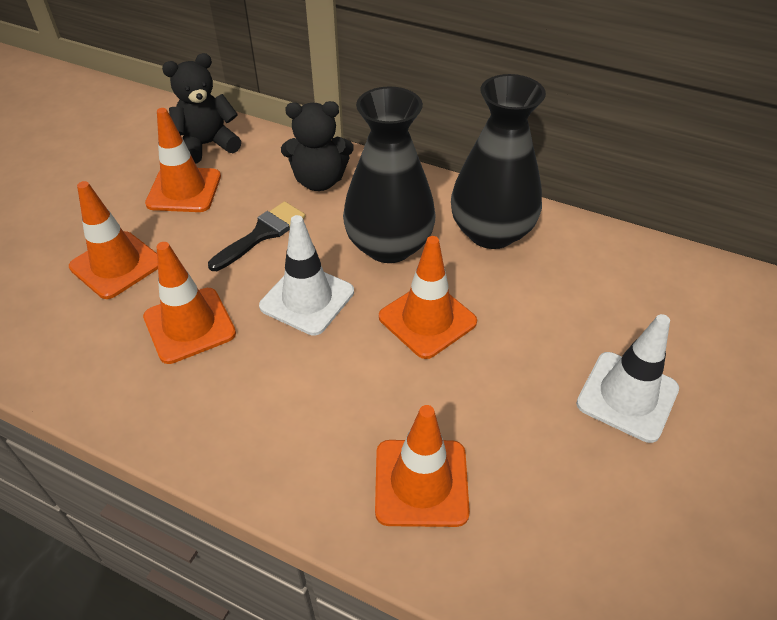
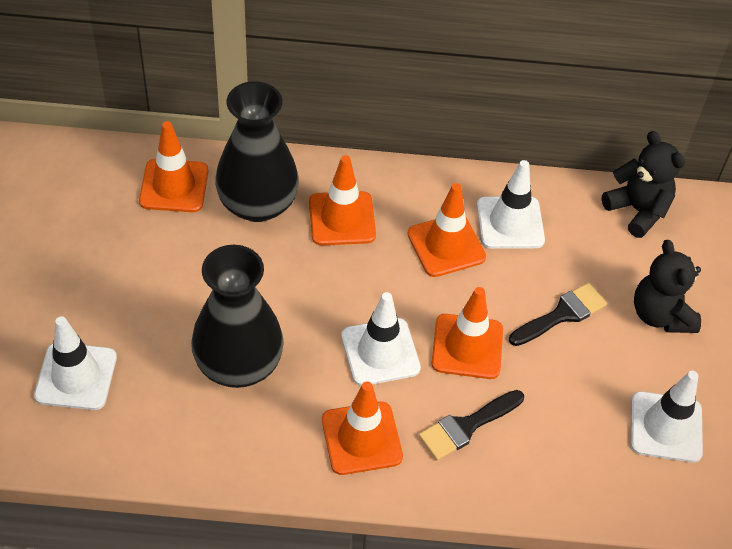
black brush: 1 -> 2
white traffic cone: 2 -> 4

